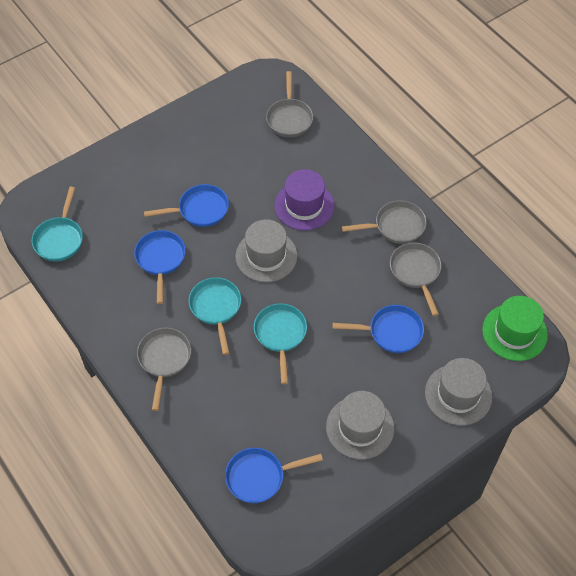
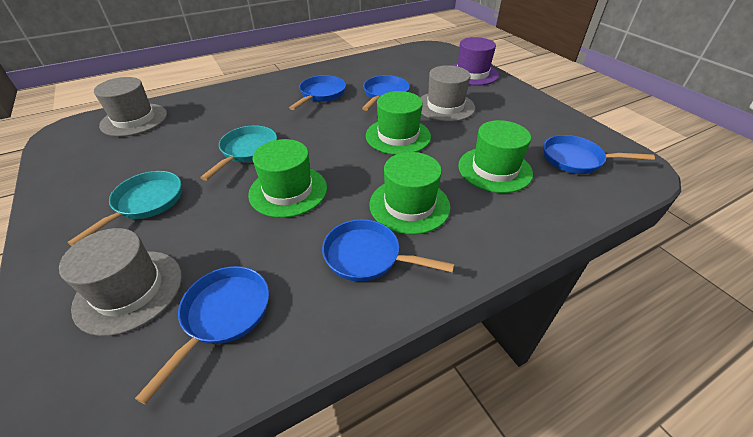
blue pan: 4 -> 5
green hat: 1 -> 4
grey pan: 4 -> 0
turquoise pan: 3 -> 2

